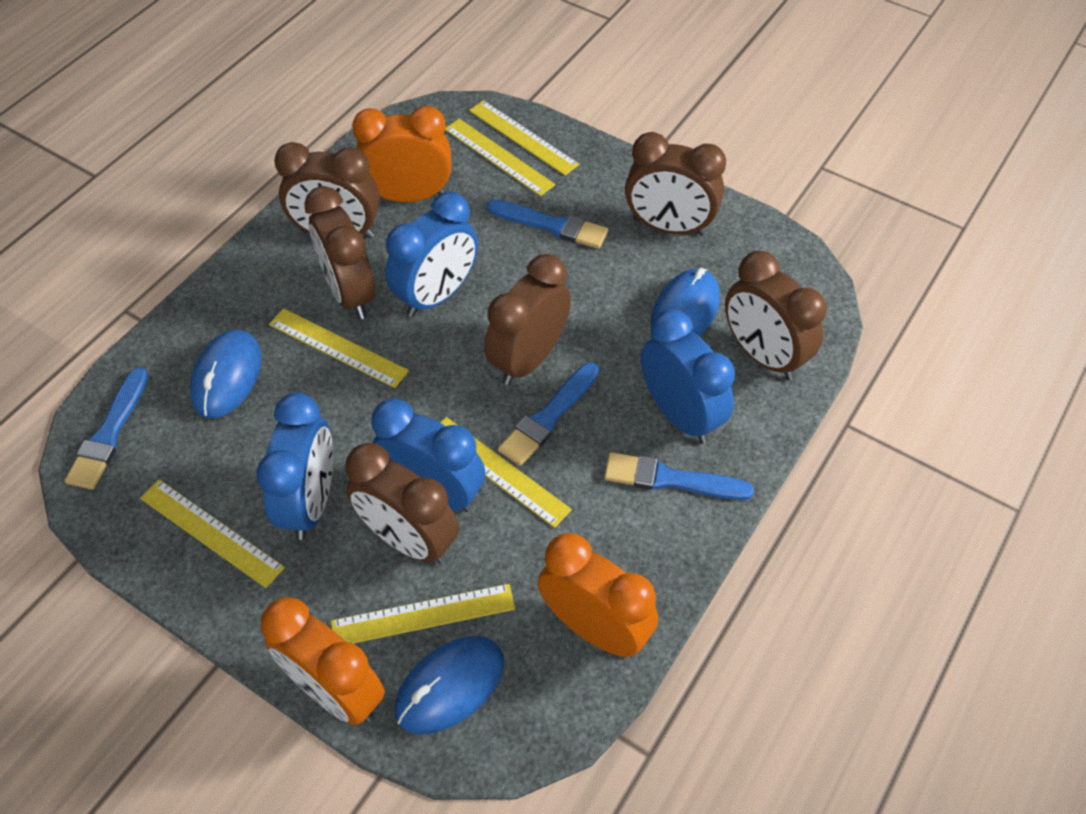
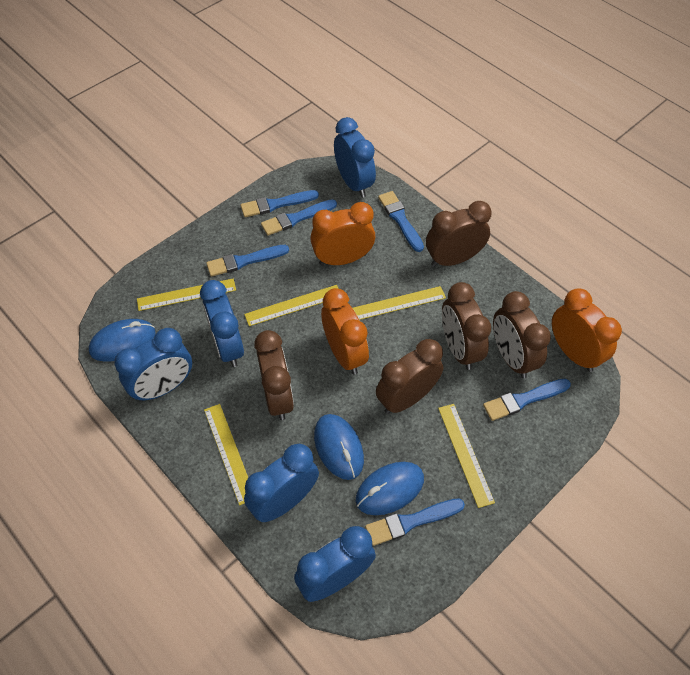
blue brush: 4 -> 6
blue clock: 4 -> 5
brown clock: 6 -> 5
yellow ruler: 6 -> 5

